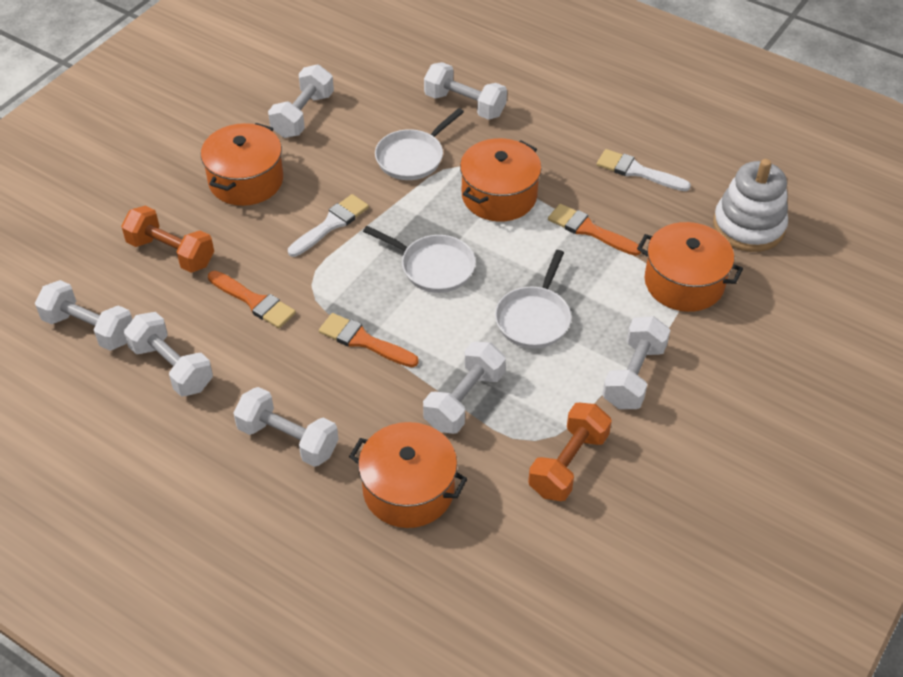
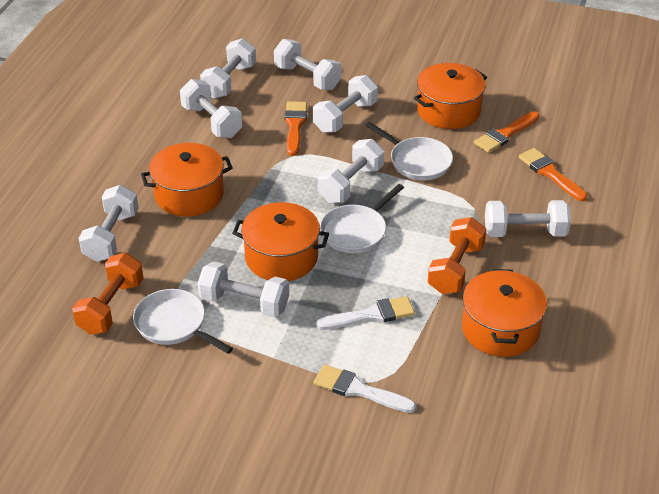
white dumbbell: 7 -> 8
white stacking toy: 1 -> 0

